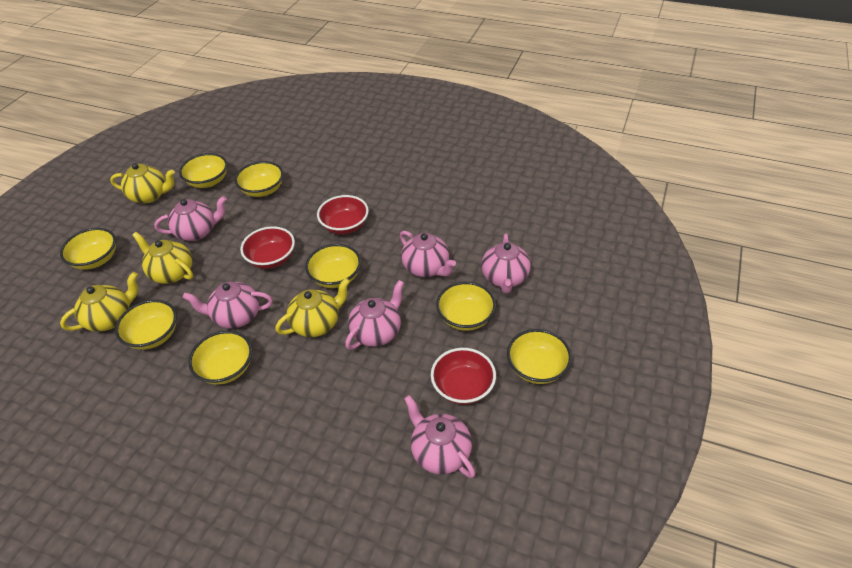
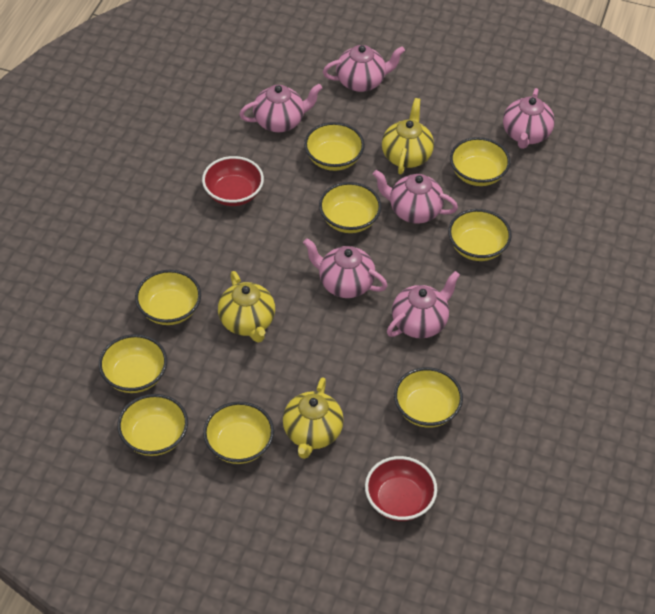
red bowl: 3 -> 2
yellow bowl: 8 -> 9
yellow teapot: 4 -> 3

